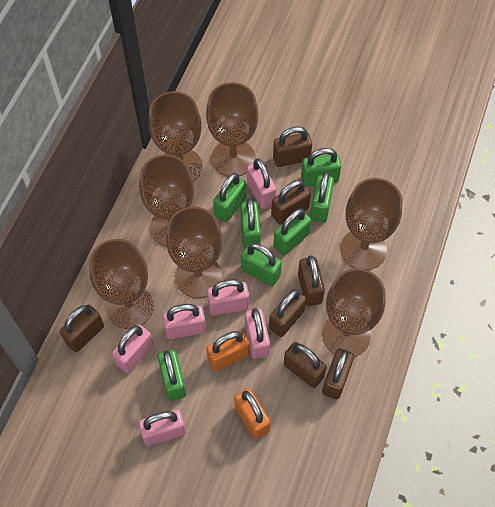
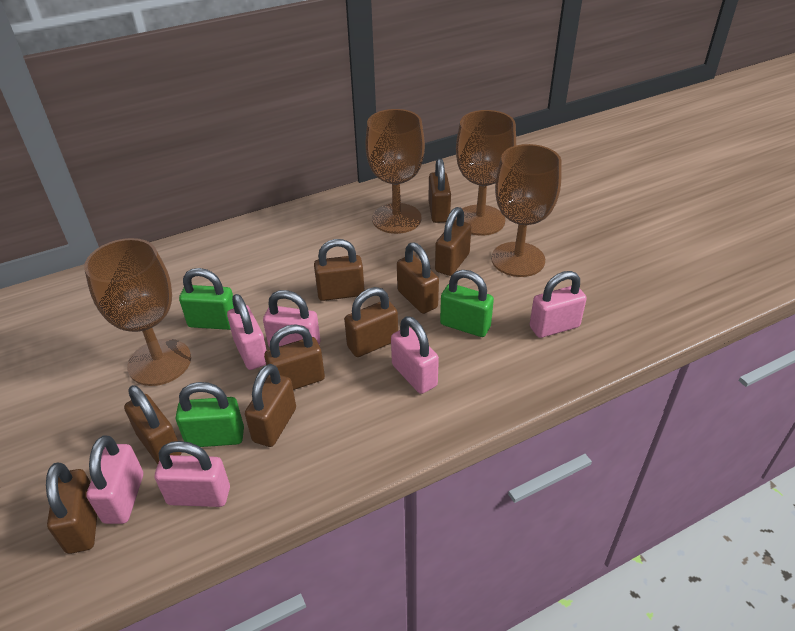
brown goblet: 7 -> 4
brown padlock: 7 -> 9
green padlock: 7 -> 3
orange padlock: 2 -> 0

